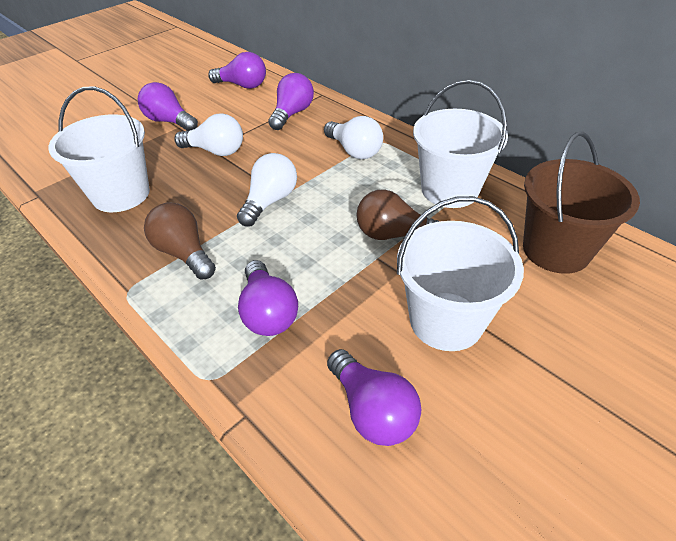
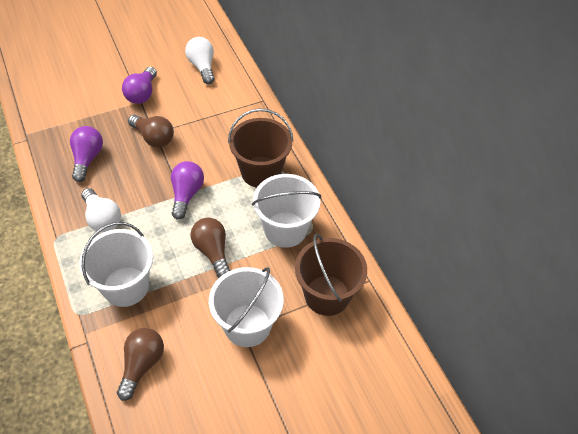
brown bucket: 1 -> 2
brown light bulb: 2 -> 3
purple light bulb: 5 -> 3
white light bulb: 3 -> 2

